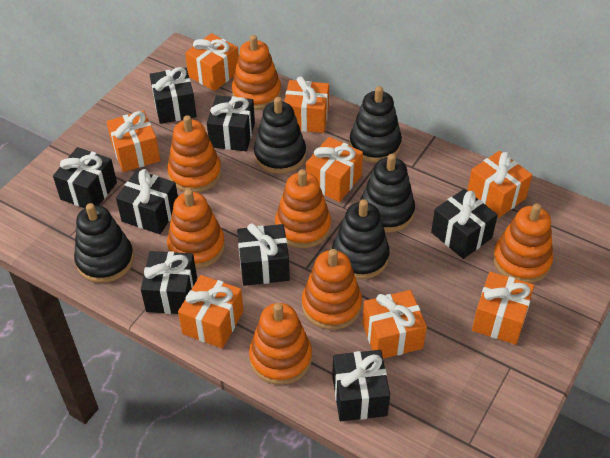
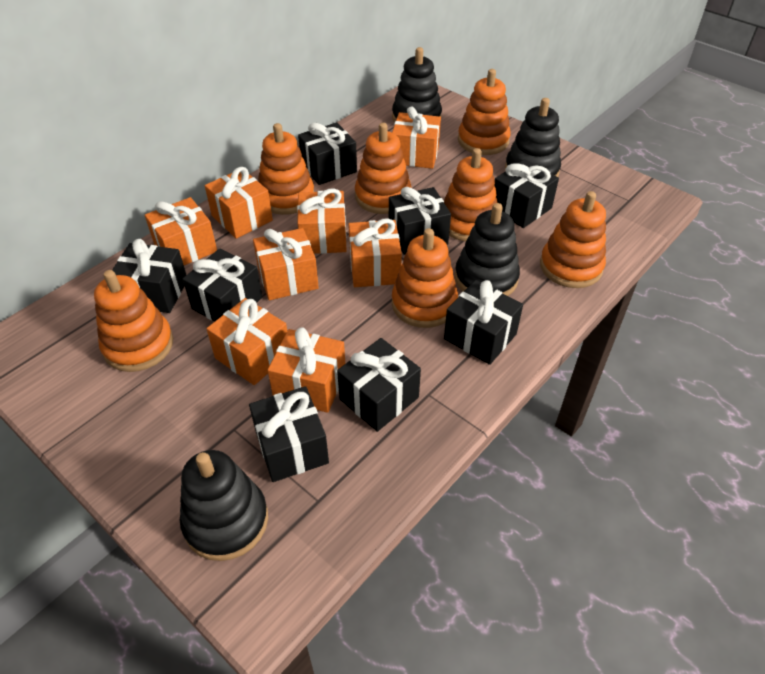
black stacking toy: 5 -> 4

